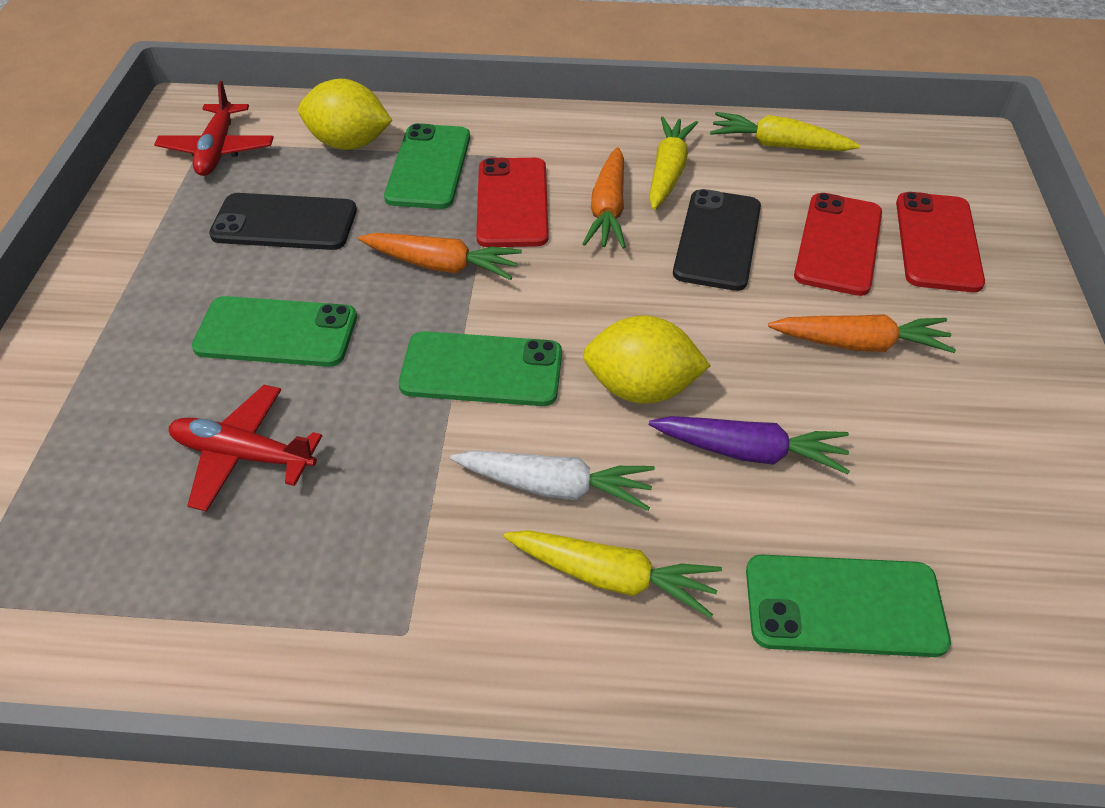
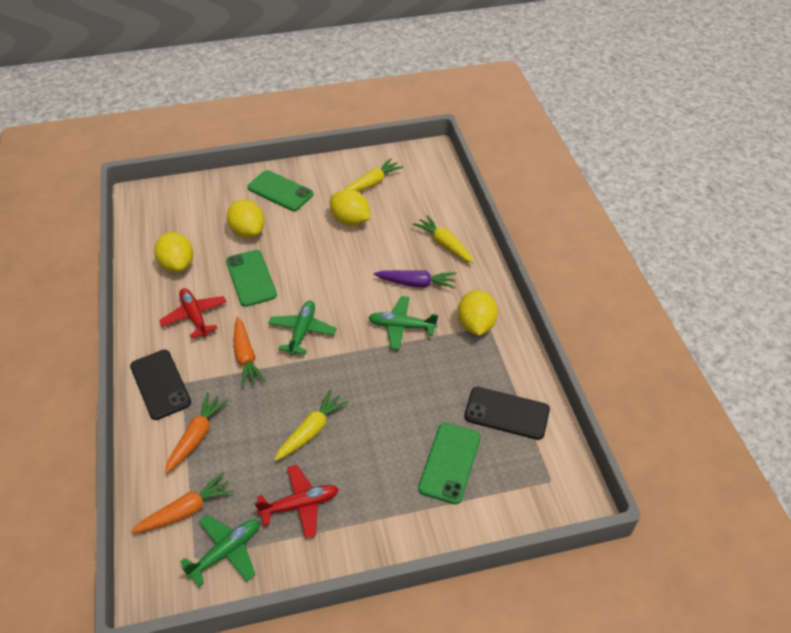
green phone: 4 -> 3
green plane: 0 -> 3
red phone: 3 -> 0
white carrot: 1 -> 0
yellow lemon: 2 -> 4

